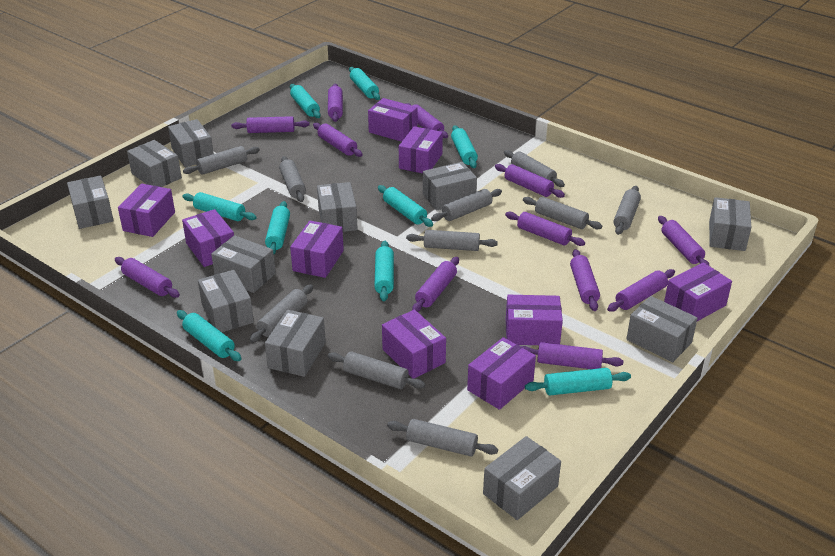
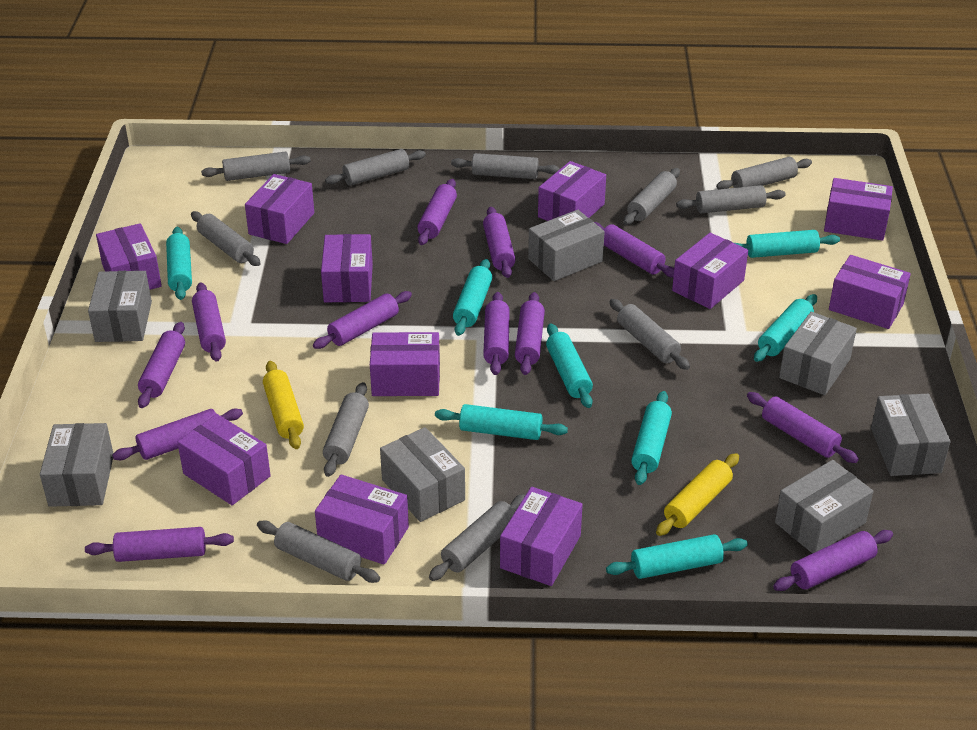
grey box: 11 -> 7
grey rolling pin: 10 -> 11
purple box: 9 -> 11
turquoise rolling pin: 9 -> 8
yellow rolling pin: 0 -> 2

